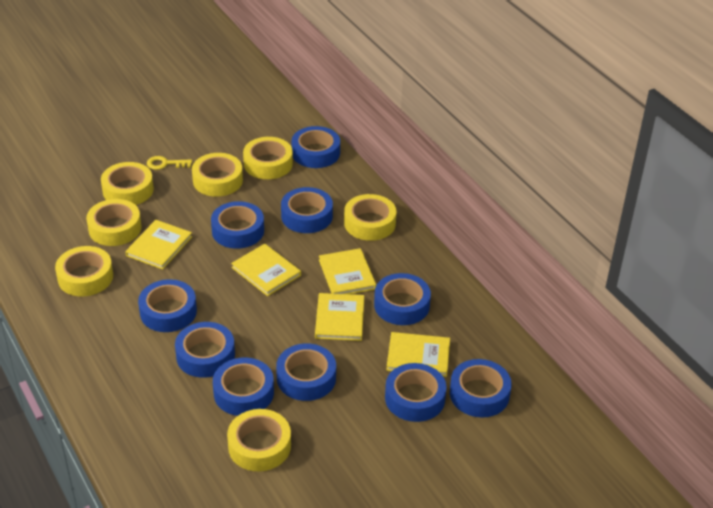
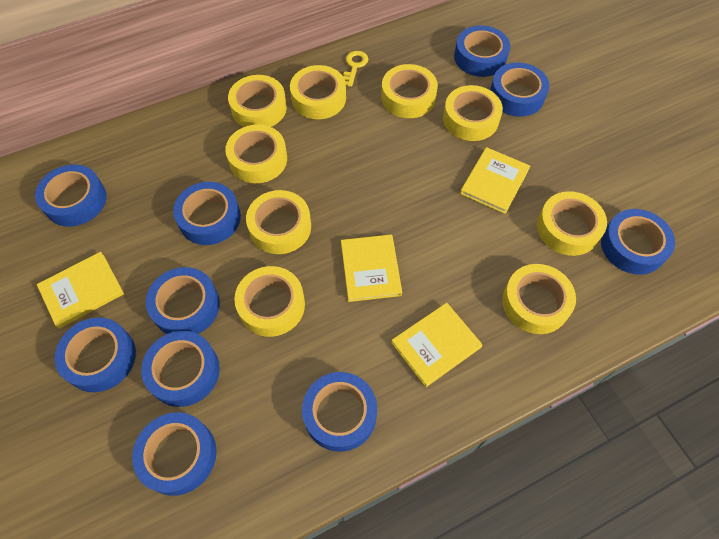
yellow book: 5 -> 4
yellow tape: 7 -> 9

